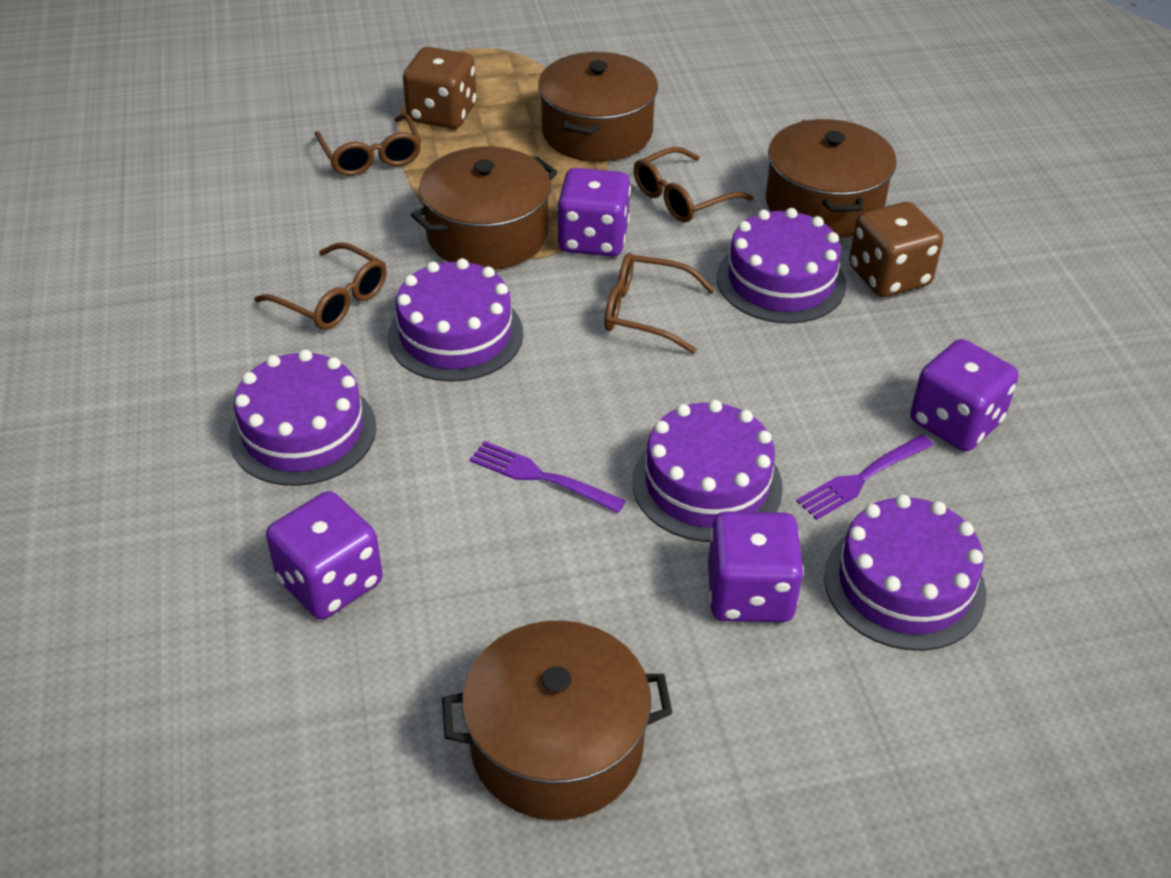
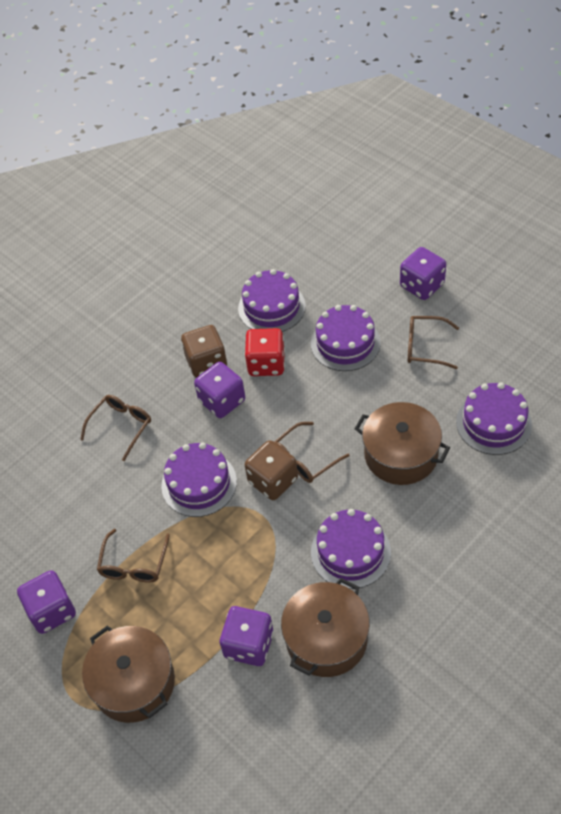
brown pot: 4 -> 3
purple fork: 2 -> 0
red dice: 0 -> 1

